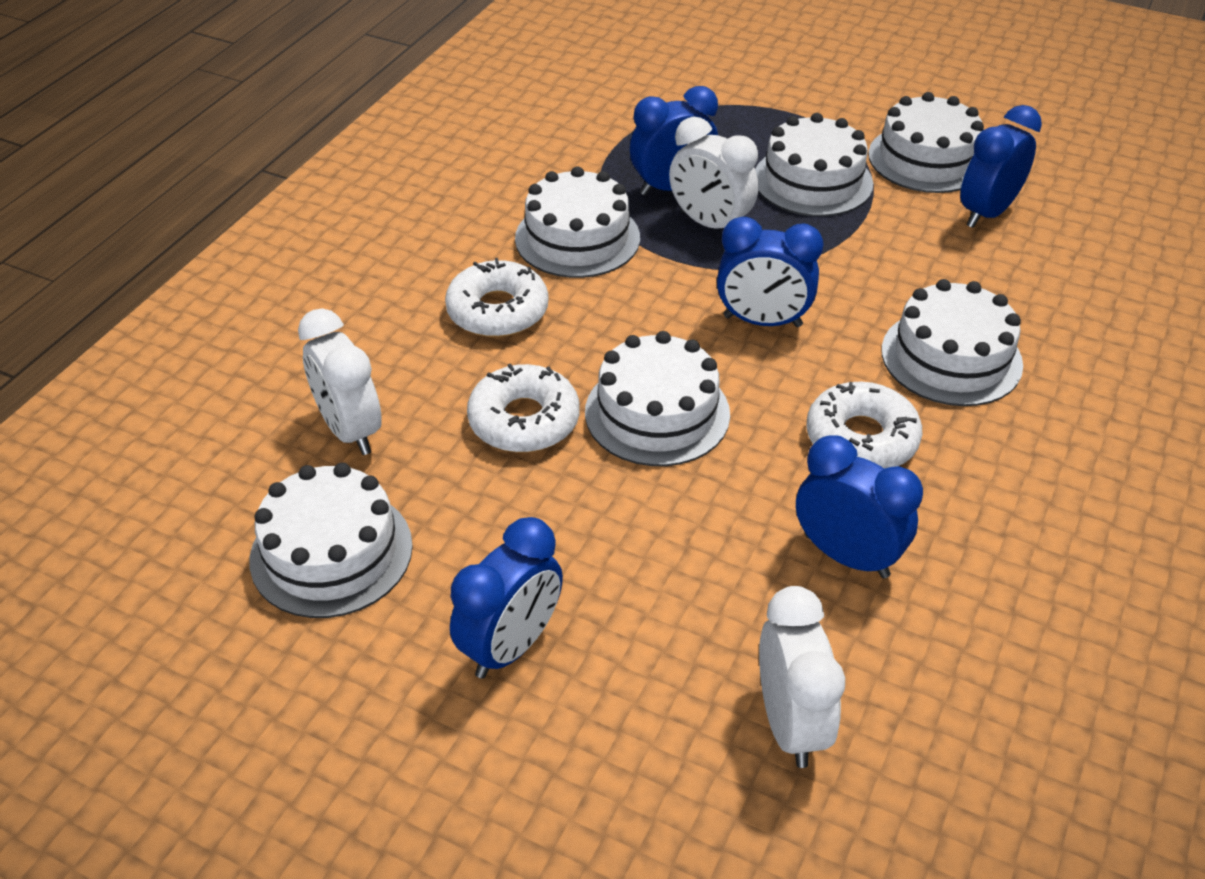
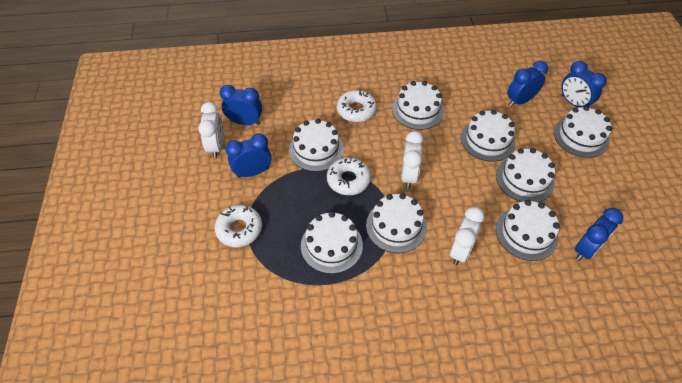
white cake: 6 -> 8

